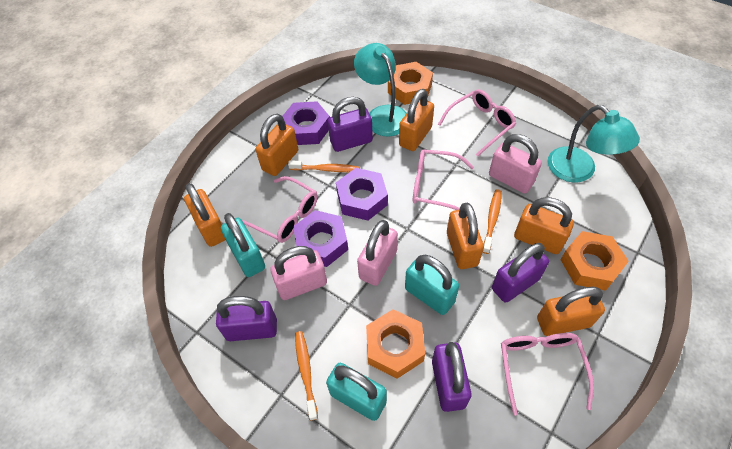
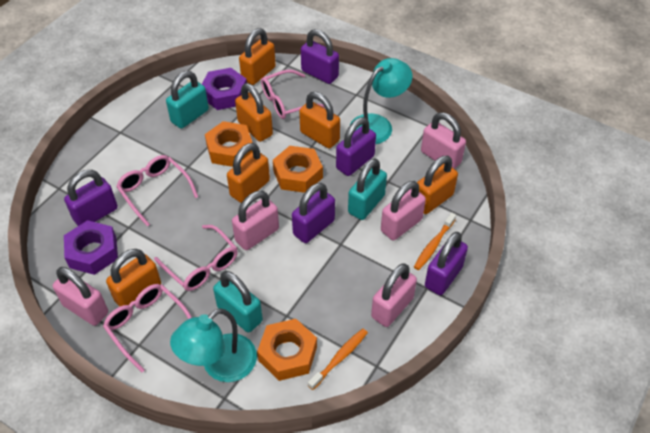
orange toothbrush: 3 -> 2
pink padlock: 3 -> 5
purple nut: 3 -> 2
purple padlock: 4 -> 5

